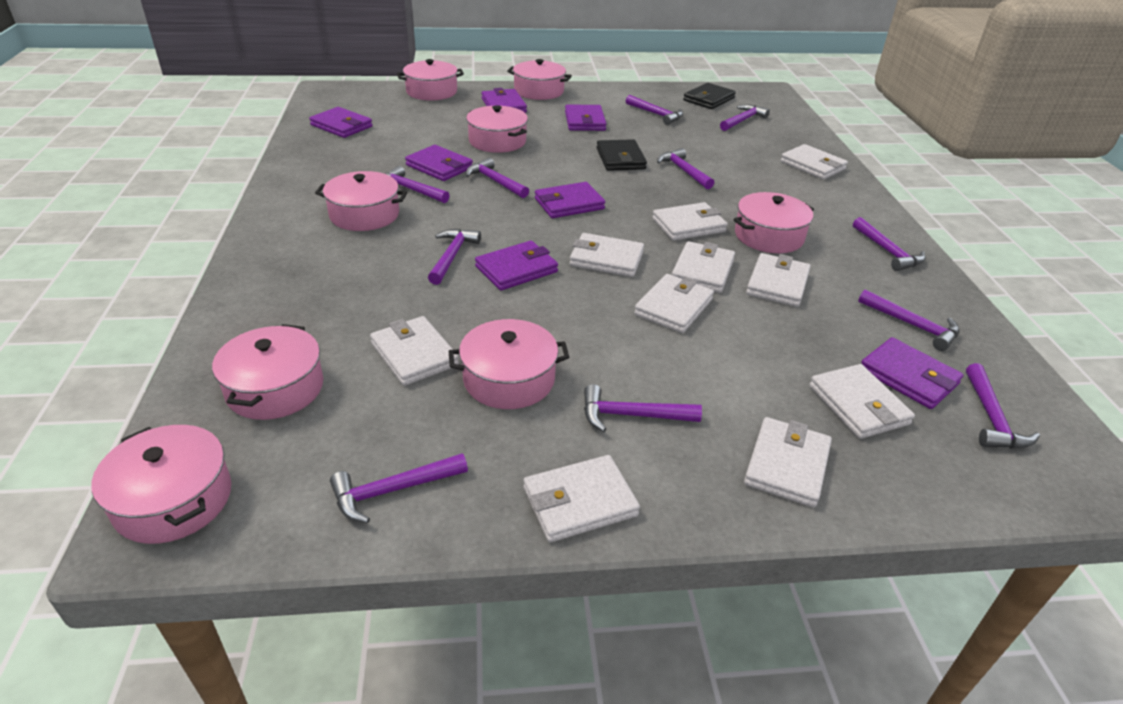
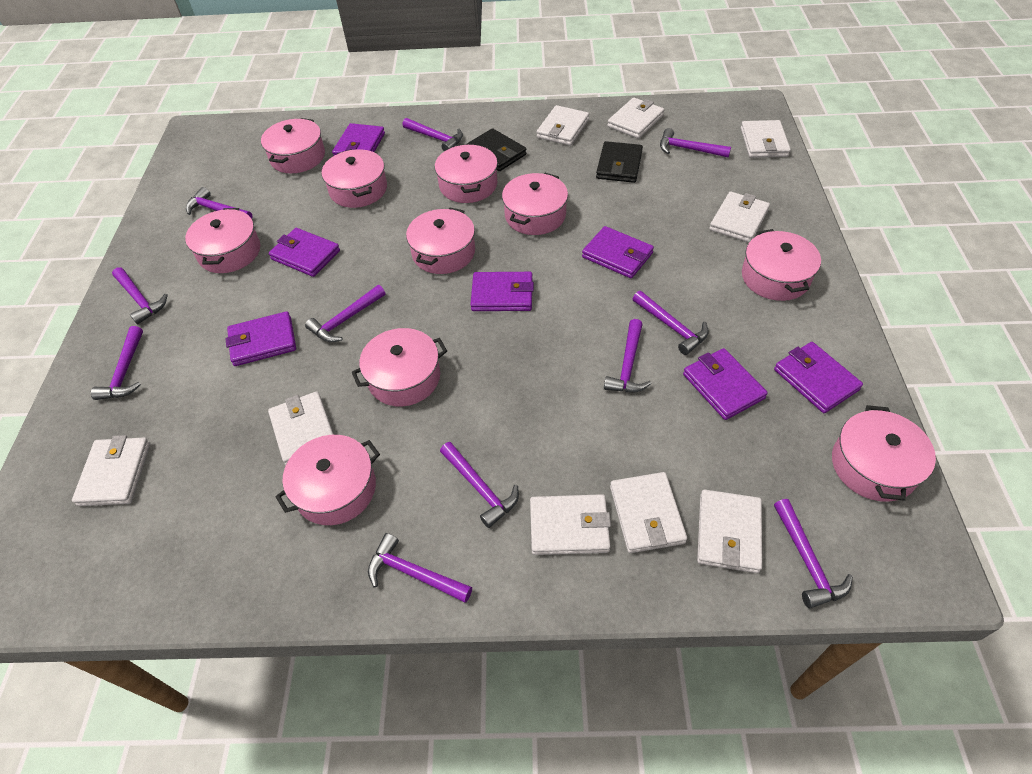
pink pot: 8 -> 10
white wallet: 10 -> 9

